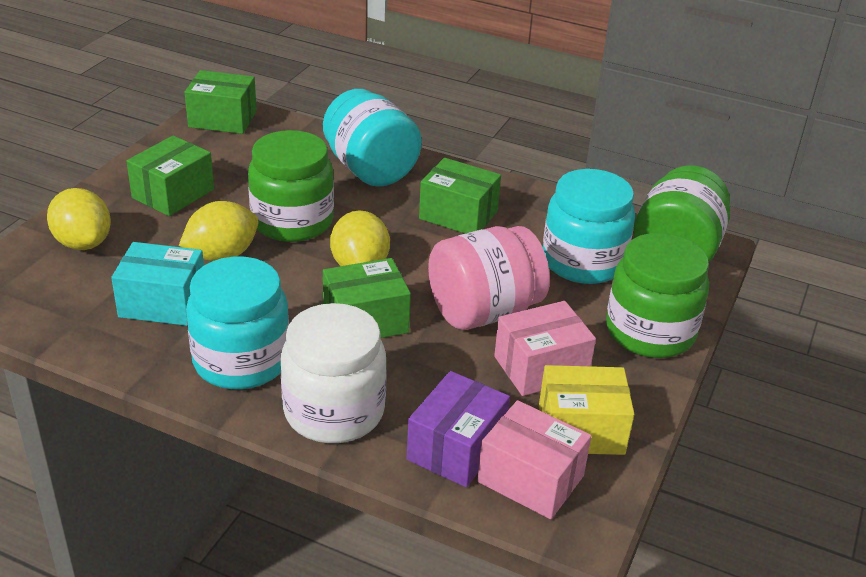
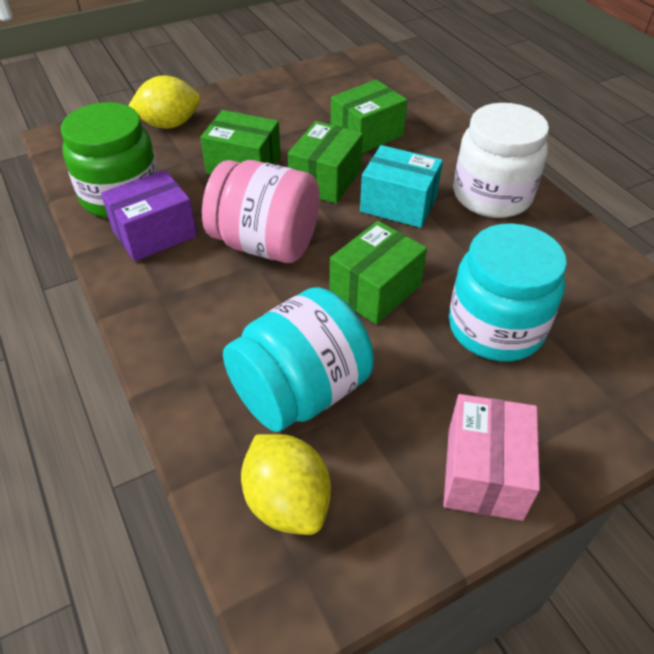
green jar: 3 -> 1
pink box: 2 -> 1
turquoise jar: 3 -> 2
yellow box: 1 -> 0
yellow lemon: 3 -> 2

